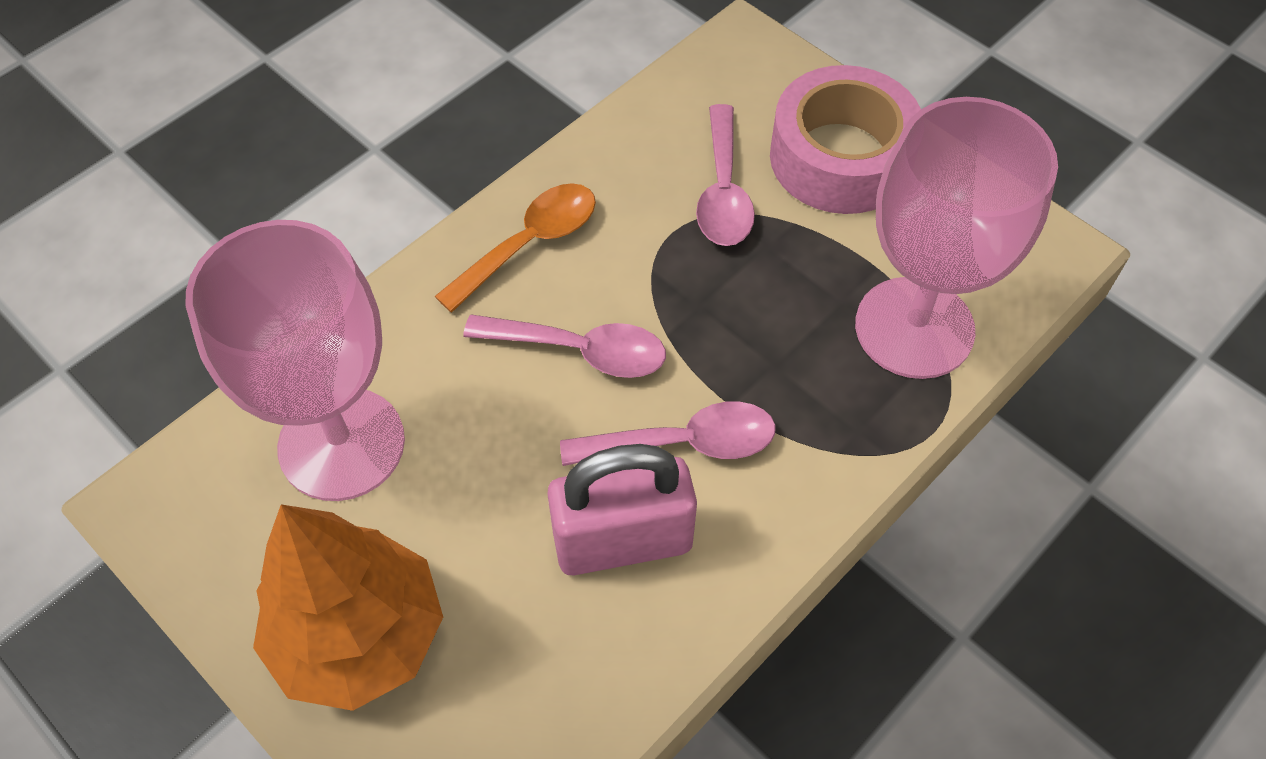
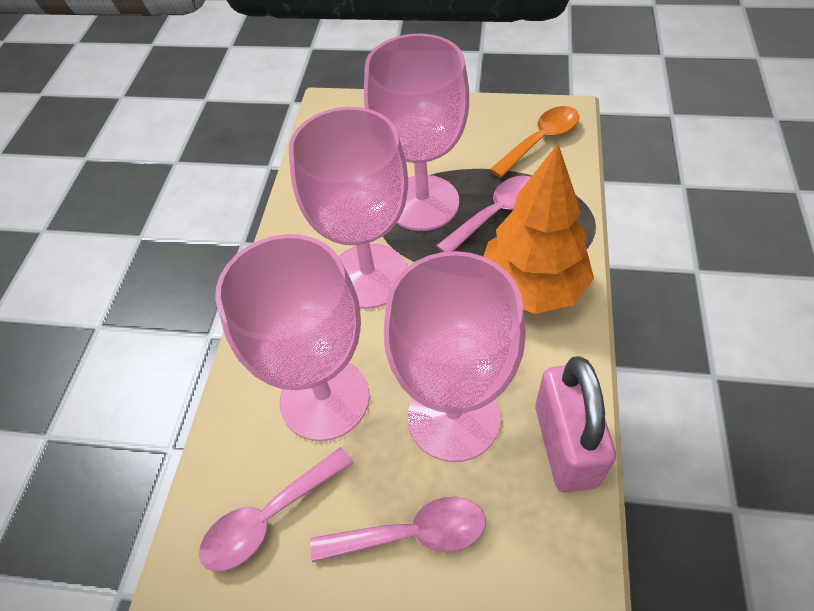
pink goblet: 2 -> 4
pink tape: 1 -> 0

